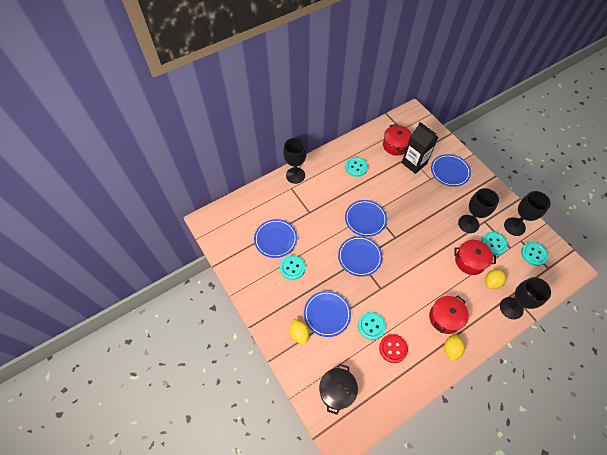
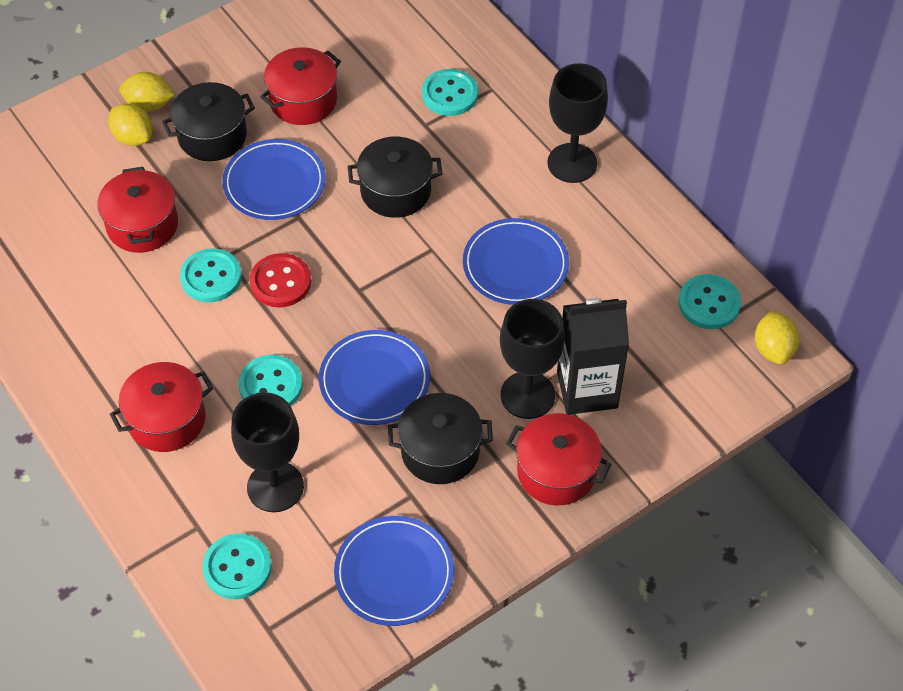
black goblet: 4 -> 3
black pot: 1 -> 3
blue plate: 5 -> 4
red pot: 3 -> 4

